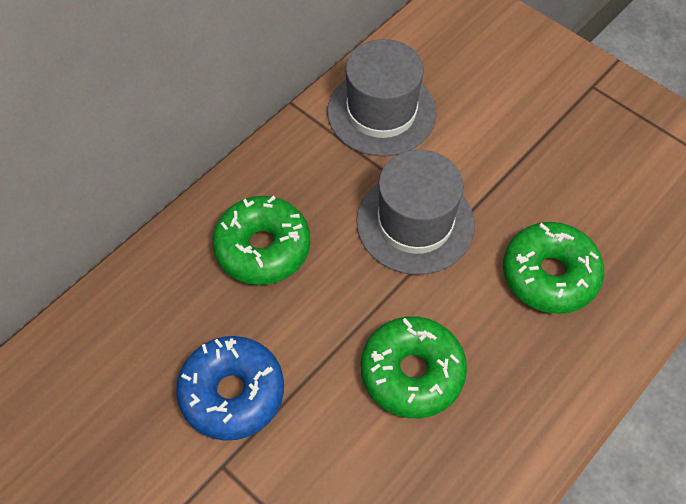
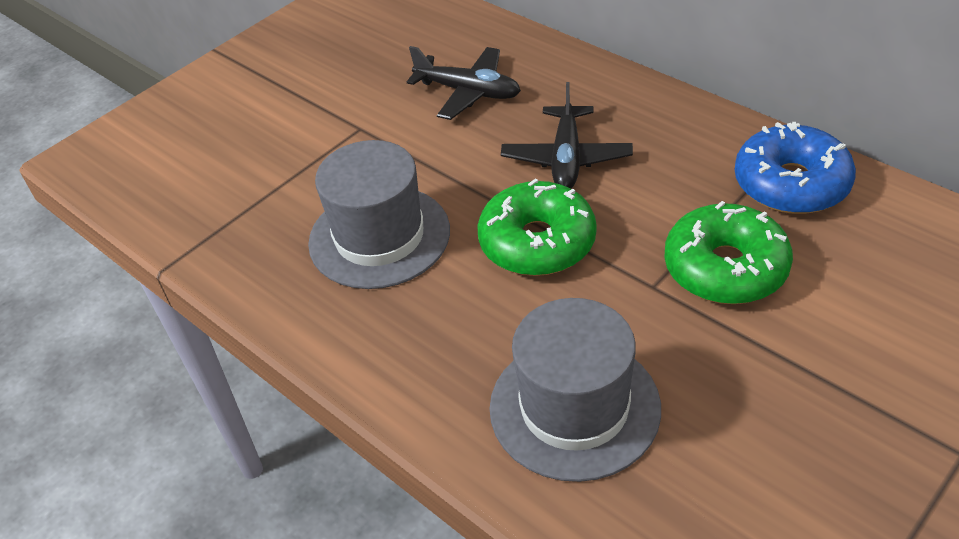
black plane: 0 -> 2
green donut: 3 -> 2

